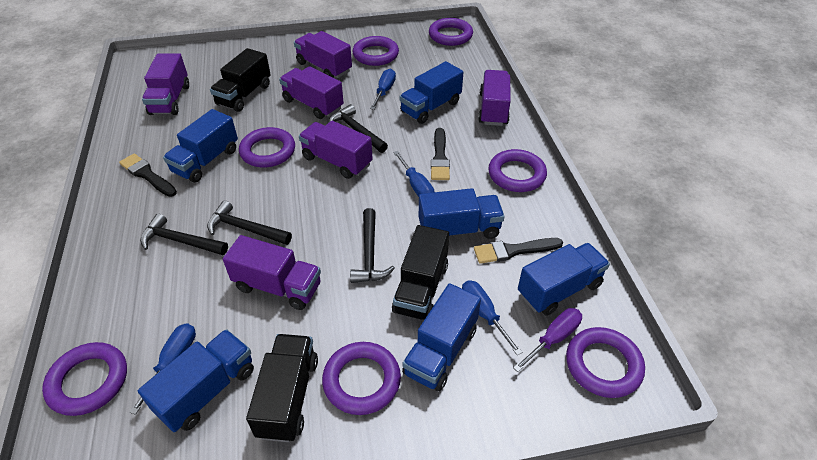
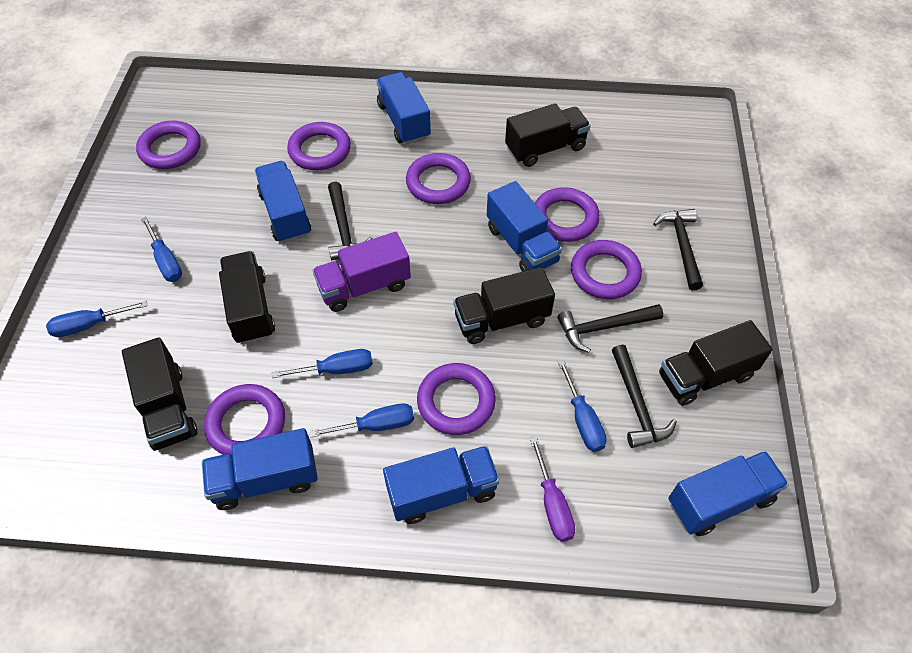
black brush: 3 -> 0
black truck: 3 -> 5
blue screwdriver: 4 -> 5
purple truck: 6 -> 1

